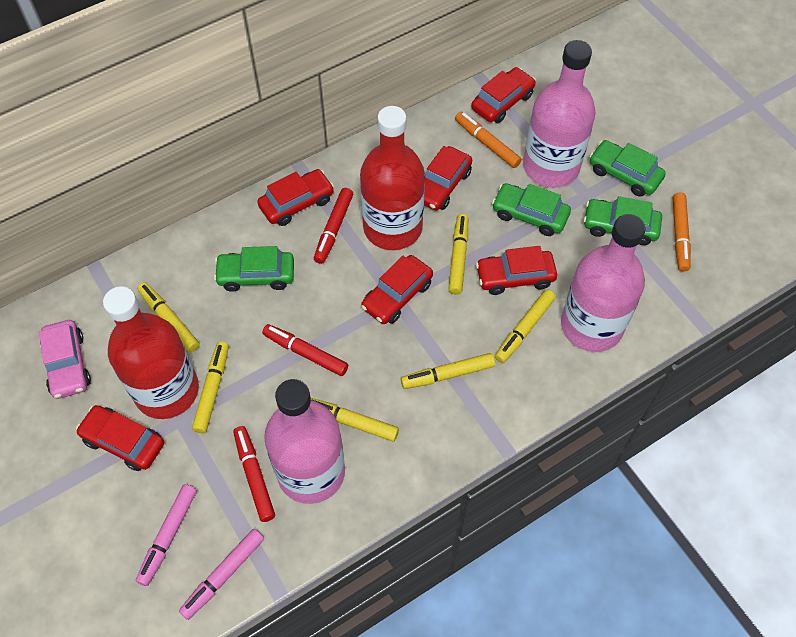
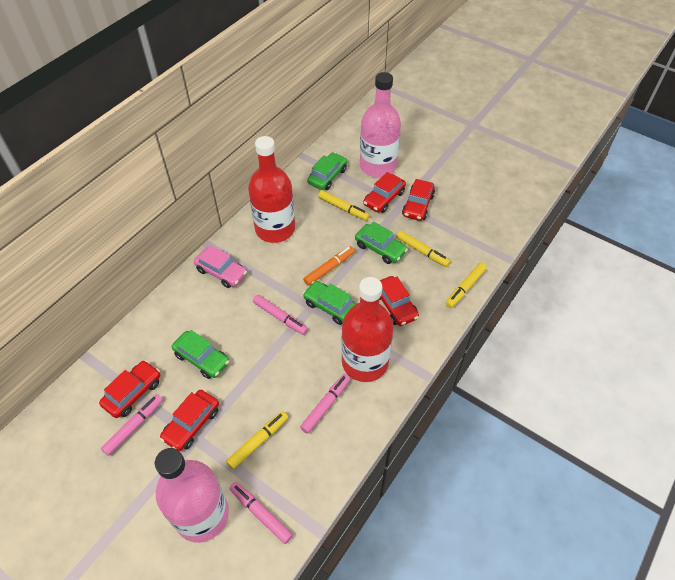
orange marker: 2 -> 1
pink bottle: 3 -> 2
pink marker: 2 -> 4
red car: 6 -> 5
red marker: 3 -> 0
yellow marker: 6 -> 4

